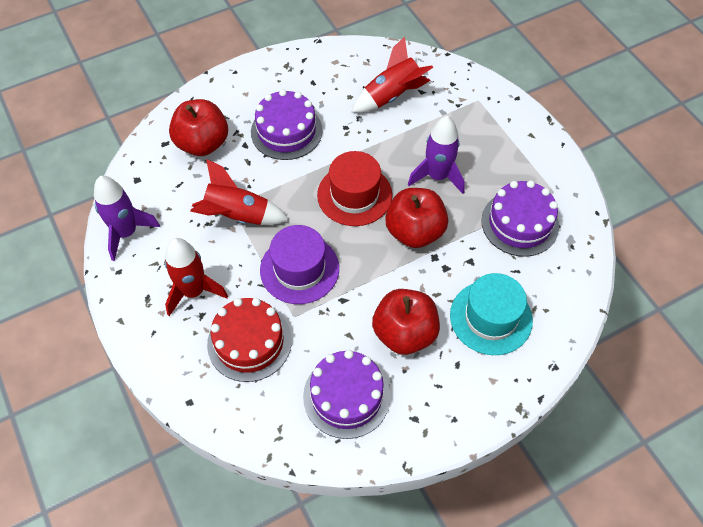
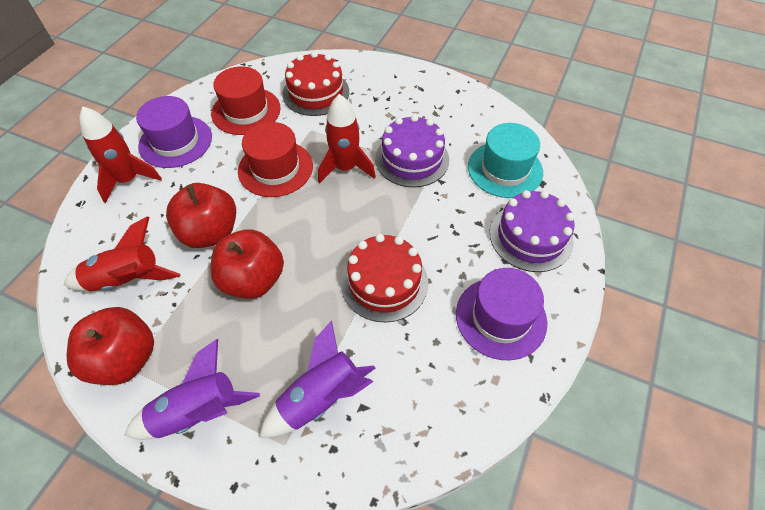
purple cake: 3 -> 2
purple hat: 1 -> 2
red cake: 1 -> 2
red hat: 1 -> 2

